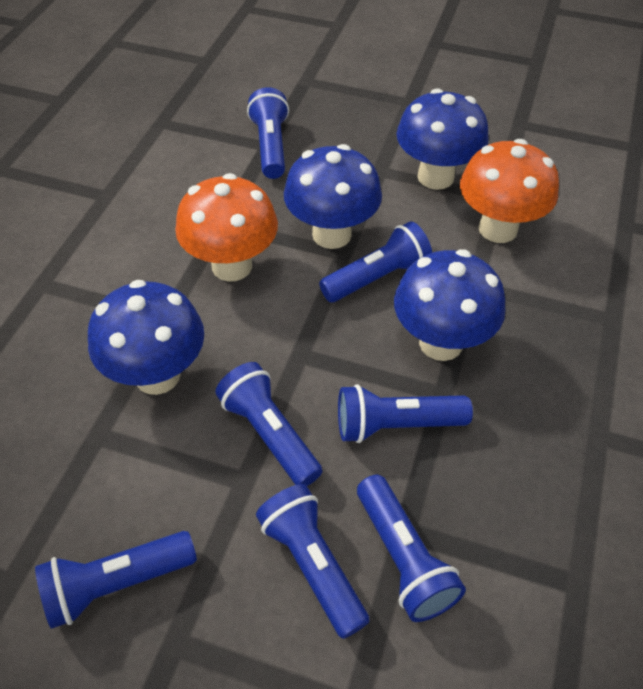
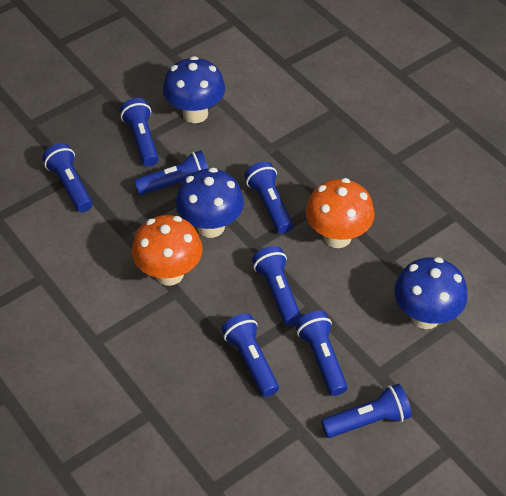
blue flashlight: 7 -> 8
blue mushroom: 4 -> 3

